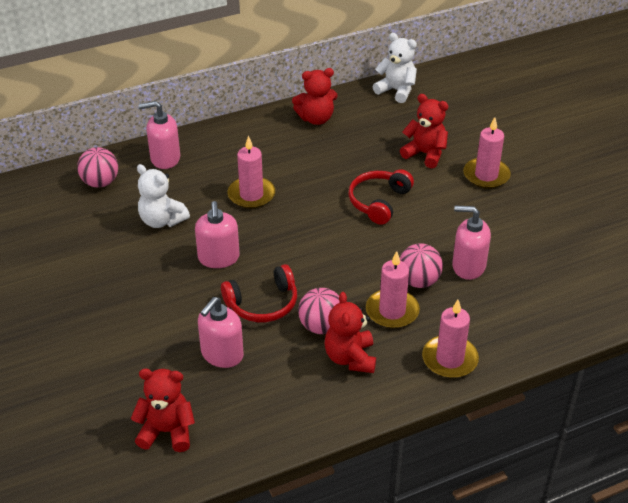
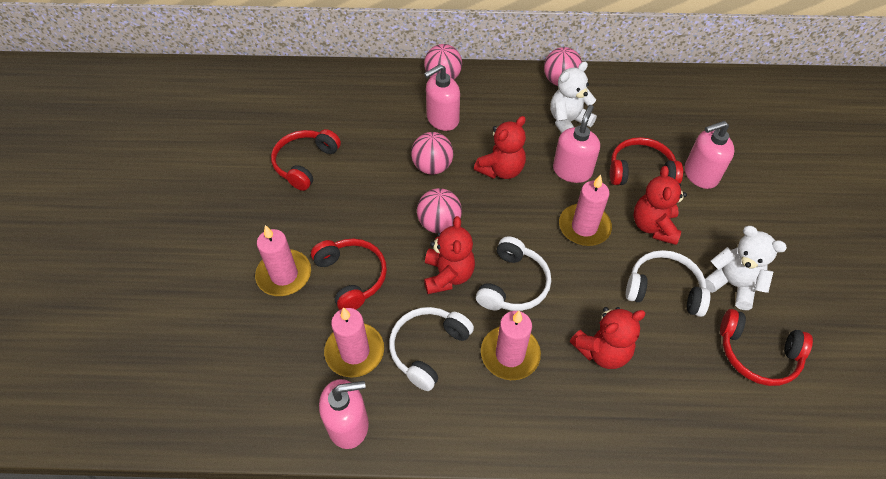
pink ball: 3 -> 4
red headphones: 2 -> 4
white headphones: 0 -> 3

